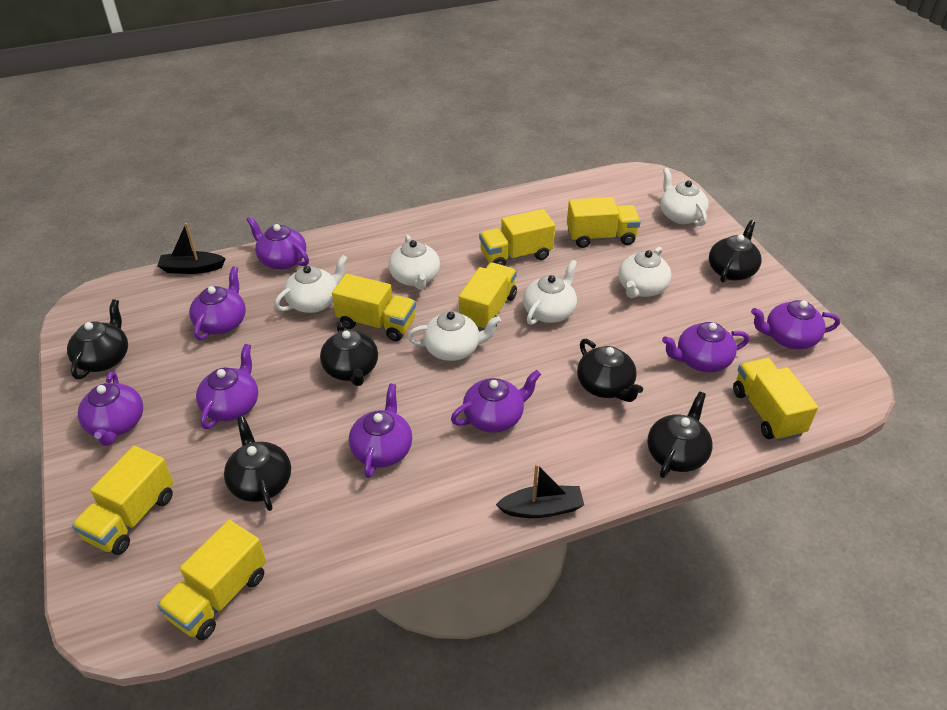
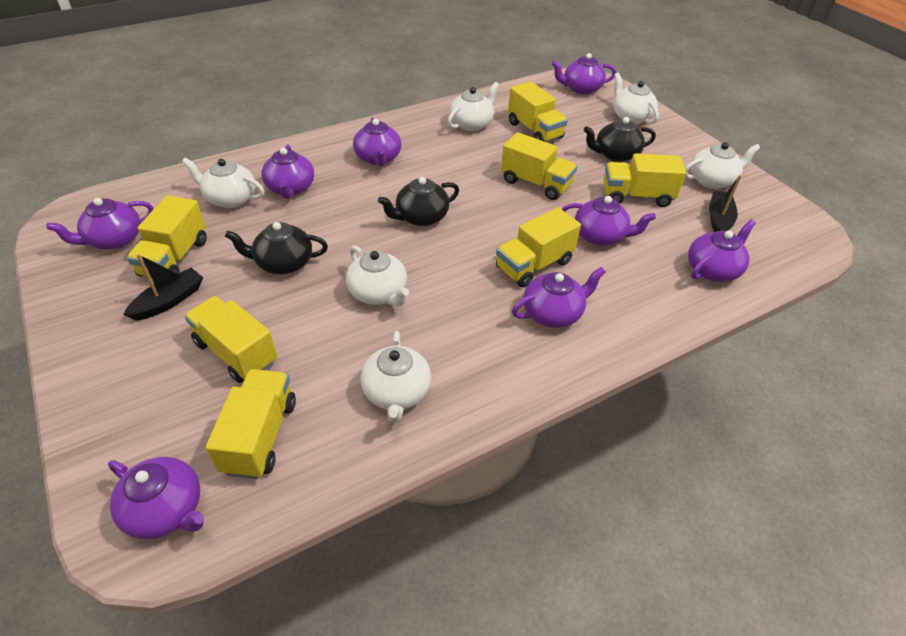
black teapot: 6 -> 3

